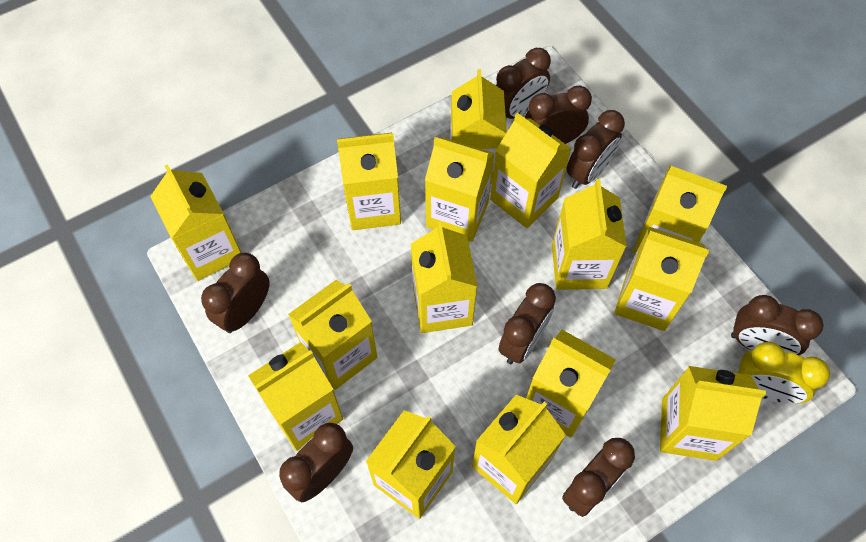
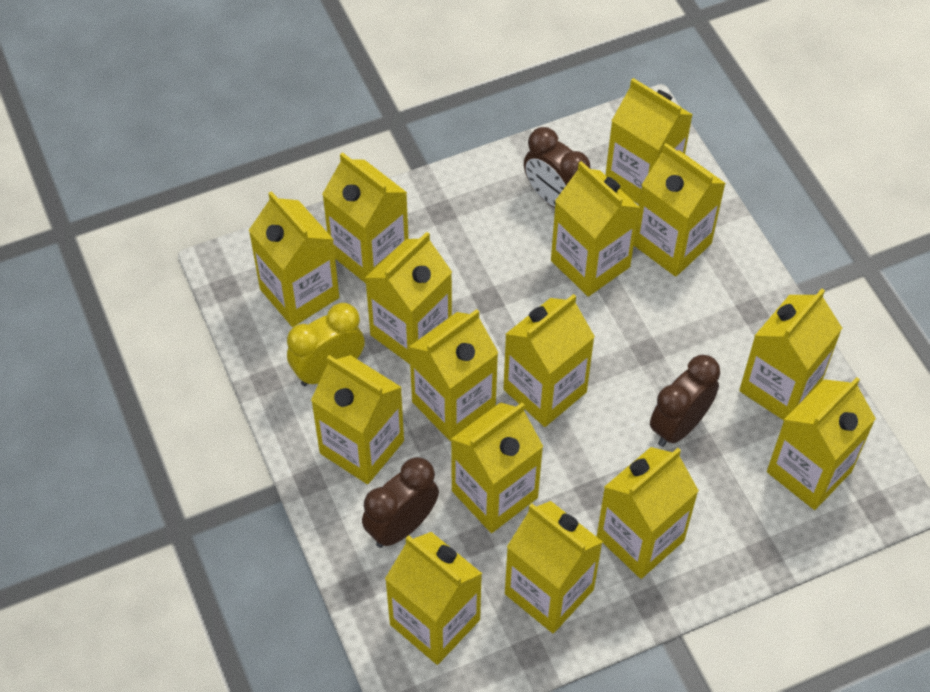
brown clock: 8 -> 3

